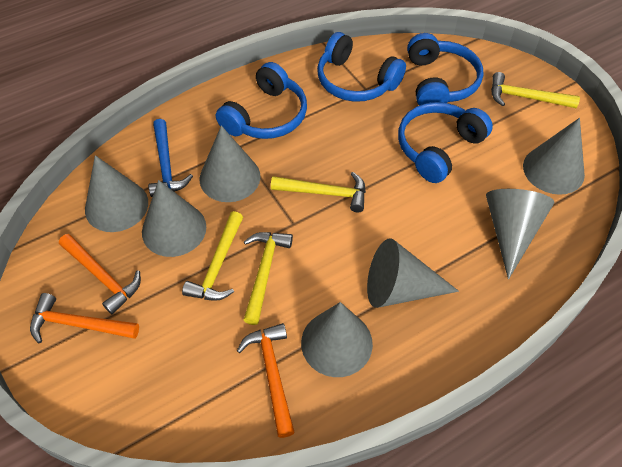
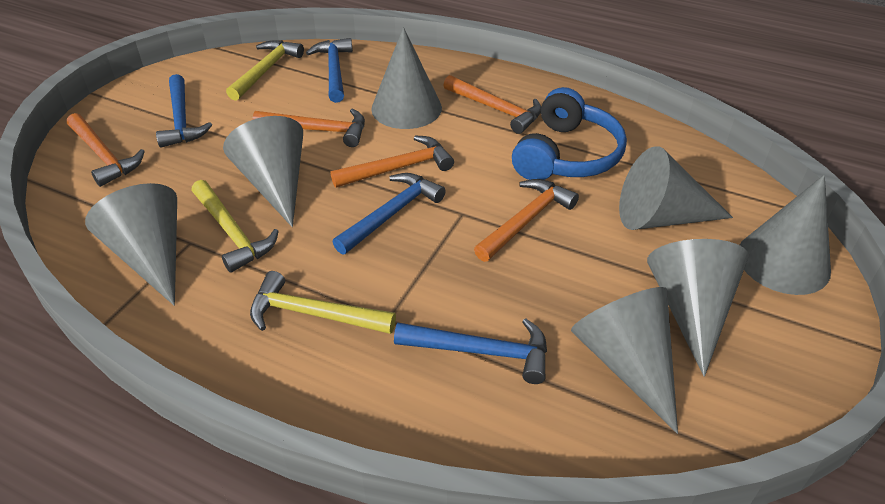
blue hammer: 1 -> 4
blue headphones: 4 -> 1
orange hammer: 3 -> 5
yellow hammer: 4 -> 3

